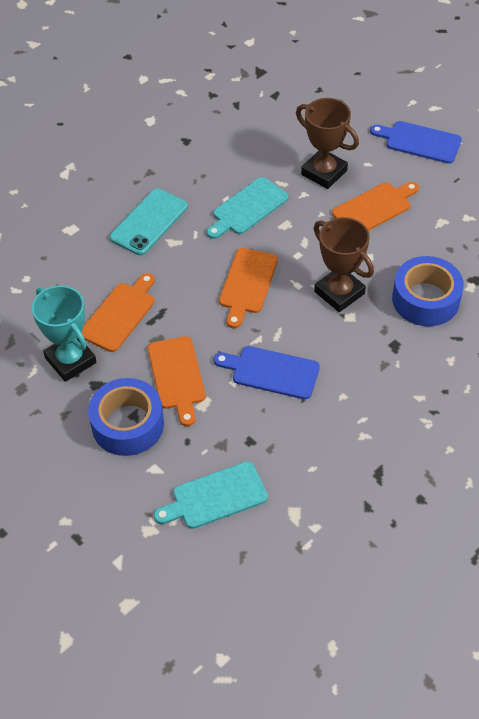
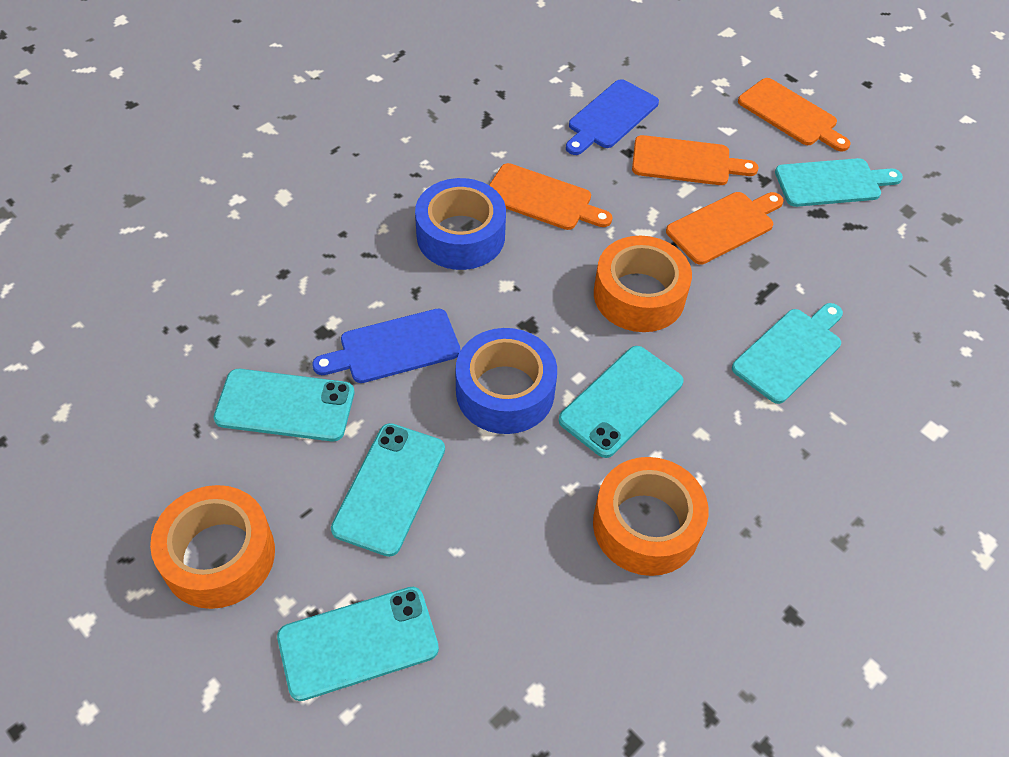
brown trophy: 2 -> 0
orange tape: 0 -> 3
turquoise phone: 1 -> 4
turquoise trophy: 1 -> 0

